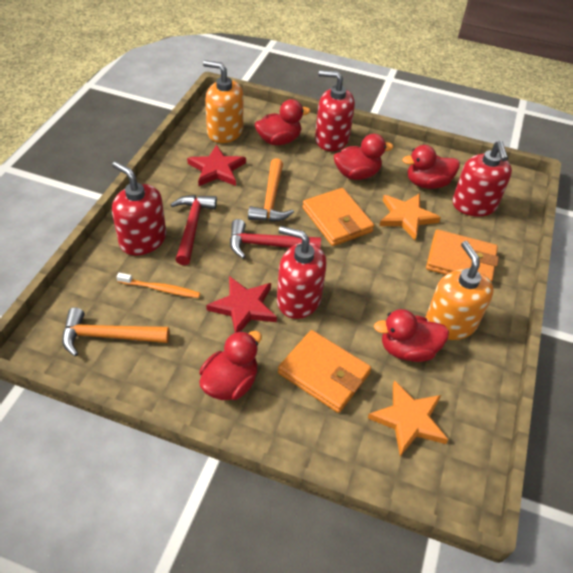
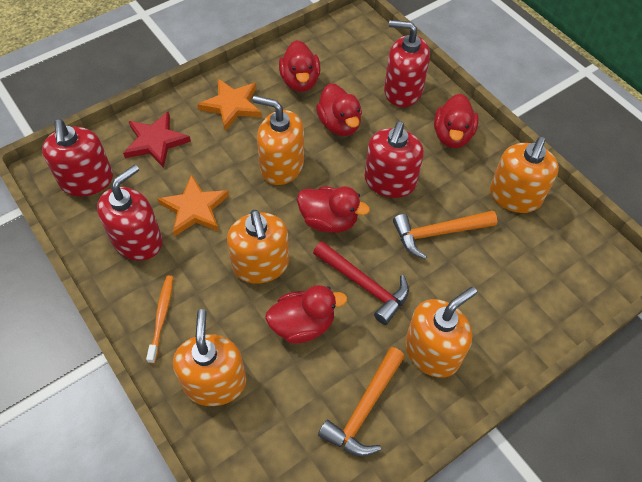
orange soap dispenser: 2 -> 5
orange wallet: 3 -> 0
red hammer: 2 -> 1
red star: 2 -> 1

